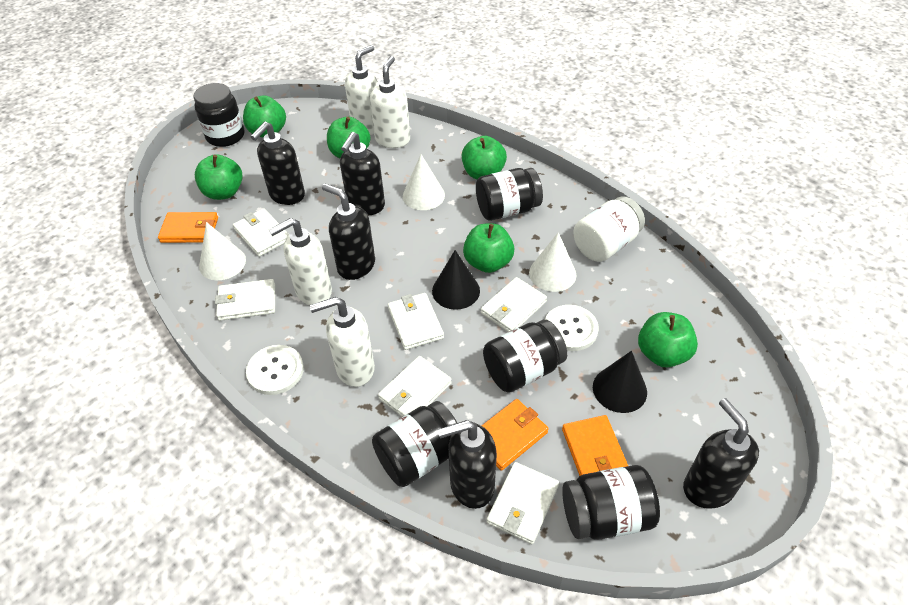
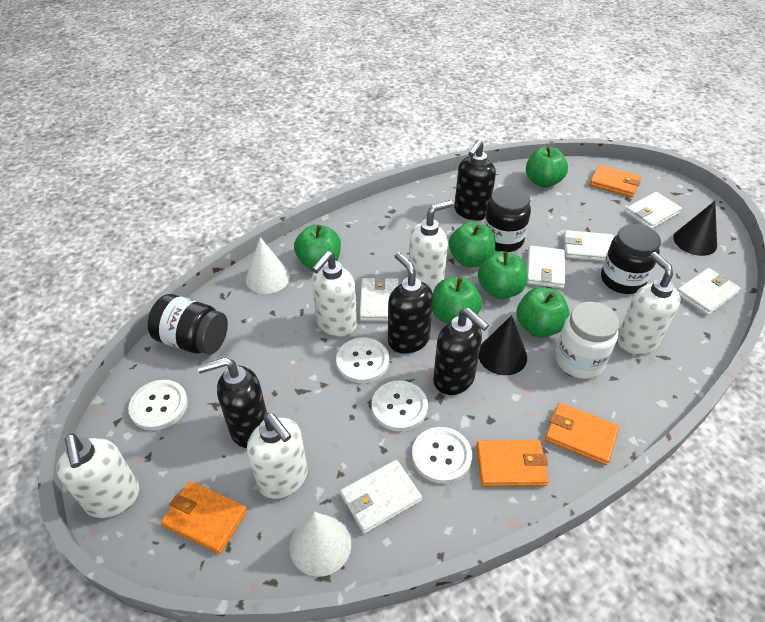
black jar: 5 -> 3
black soap dispenser: 5 -> 4
orange wallet: 3 -> 4
white button: 2 -> 4
white cone: 3 -> 2
white soap dispenser: 4 -> 5

